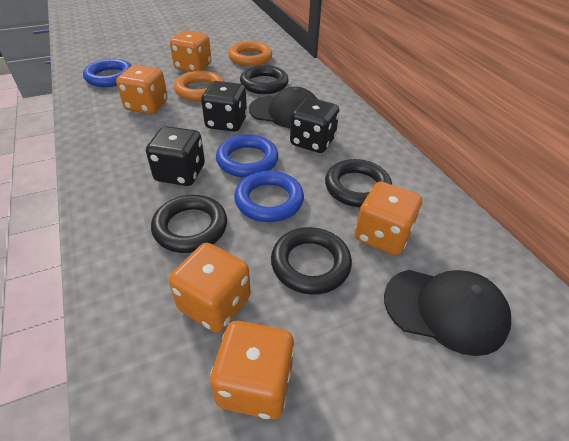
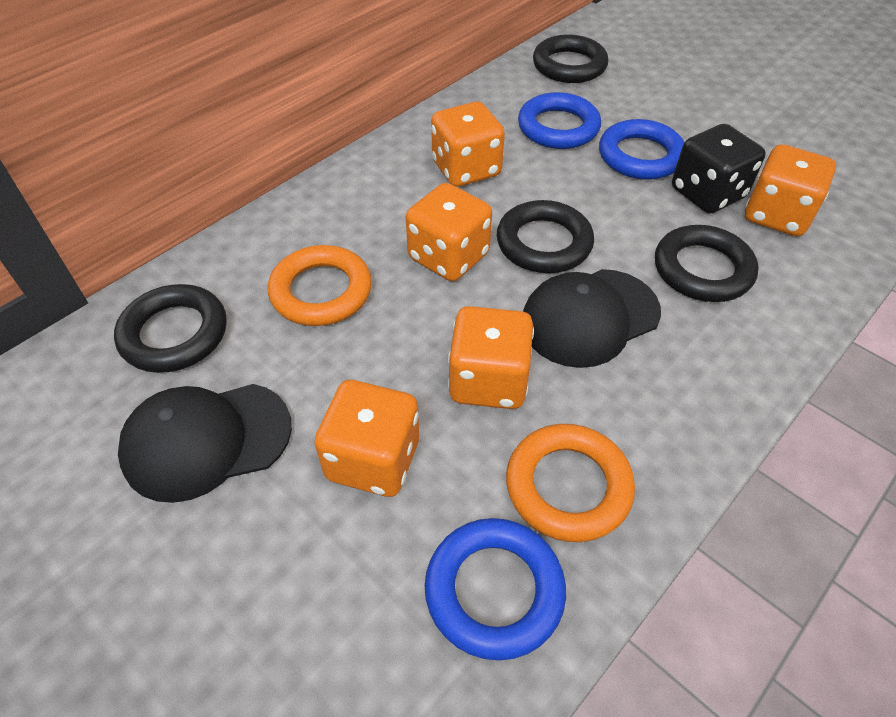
black dice: 3 -> 1

